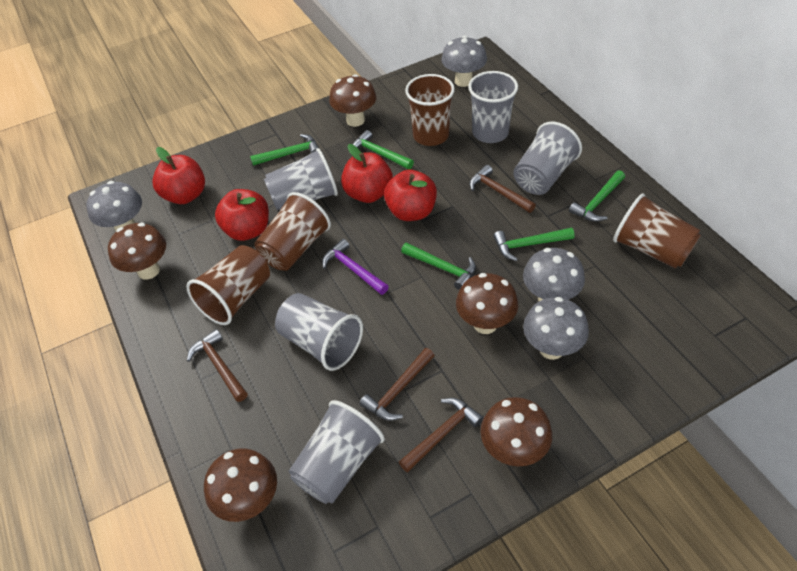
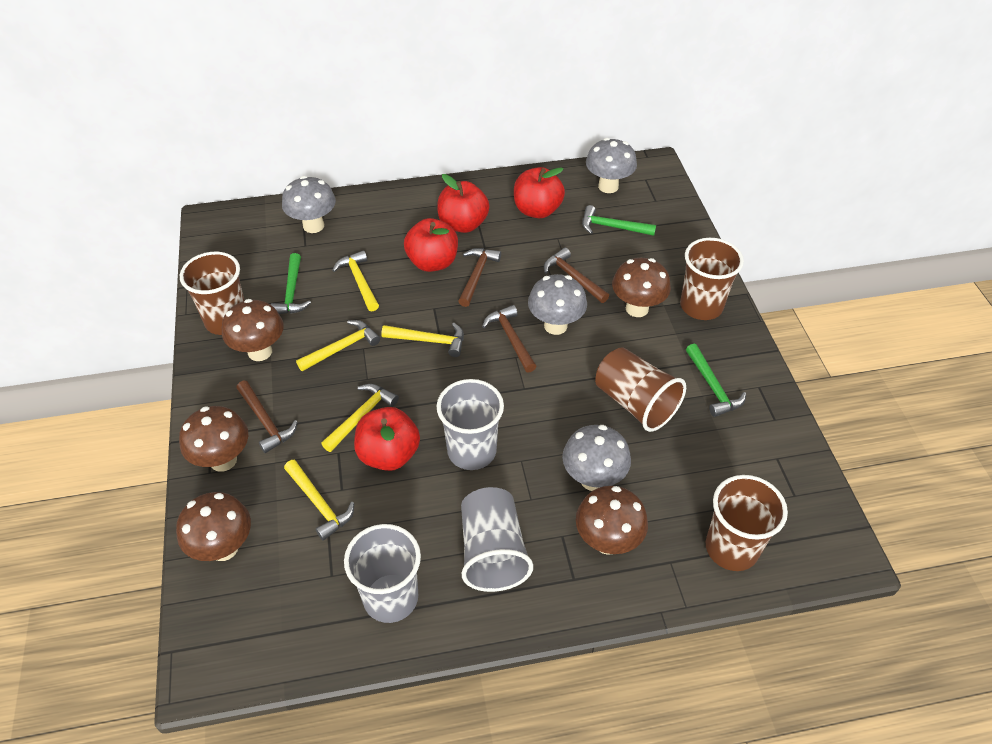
green hammer: 5 -> 3
grey cup: 5 -> 3
purple hammer: 1 -> 0
yellow hammer: 0 -> 5

